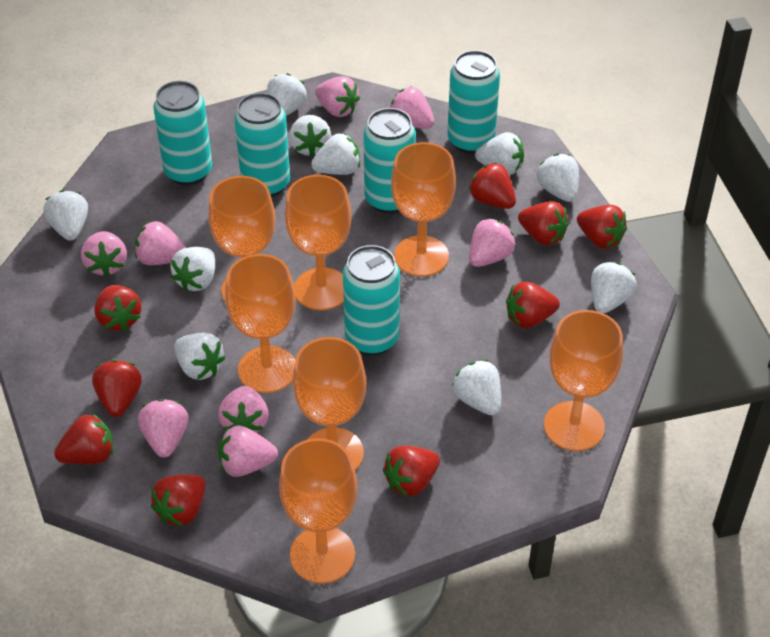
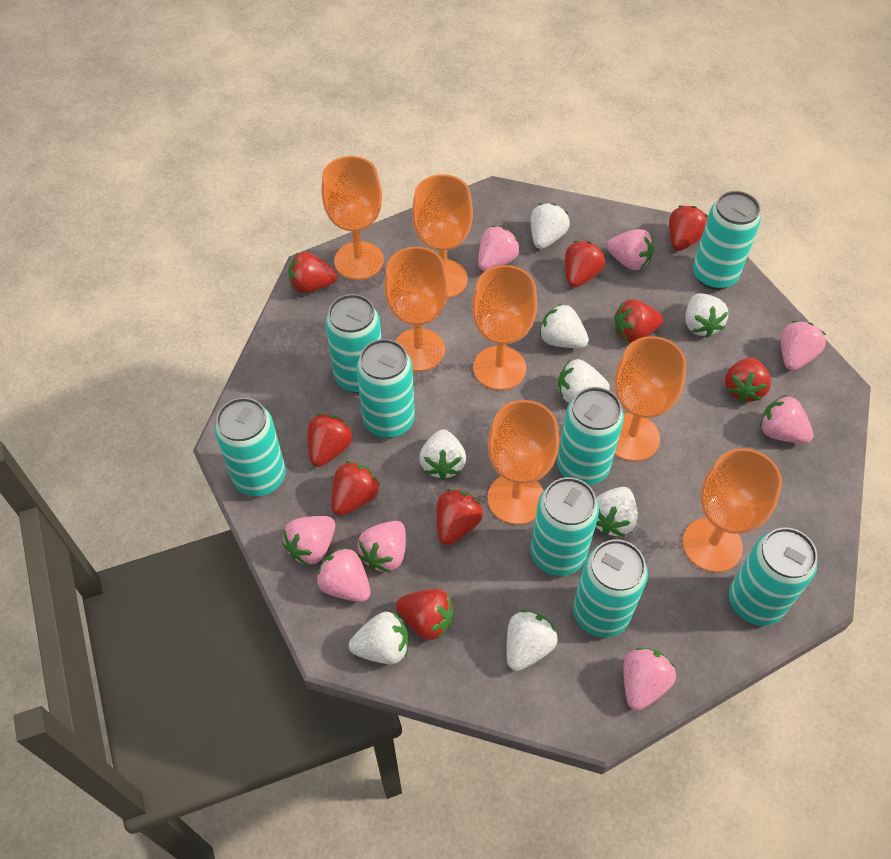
turquoise can: 5 -> 8
white strawberry: 10 -> 8

